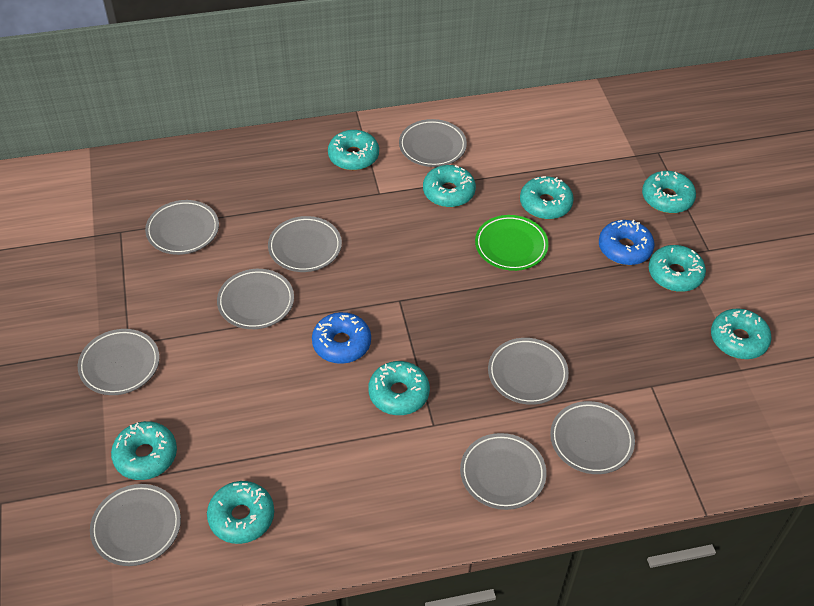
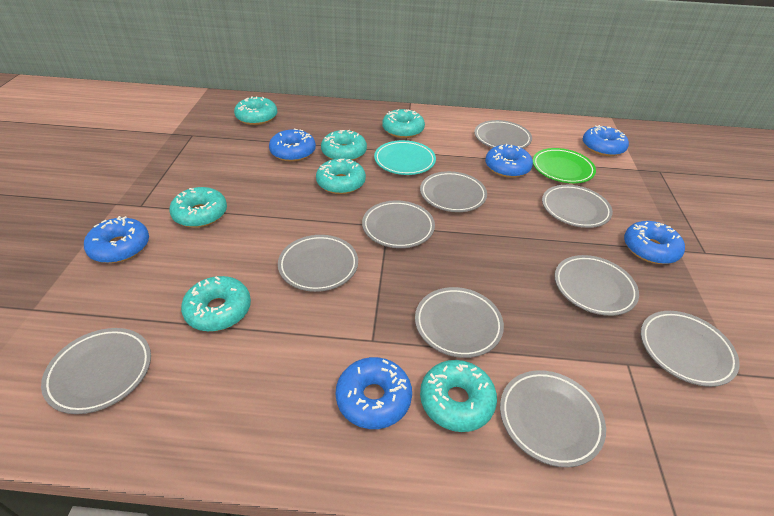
blue donut: 2 -> 6
grey plate: 9 -> 10
turquoise donut: 9 -> 7
turquoise plate: 0 -> 1

